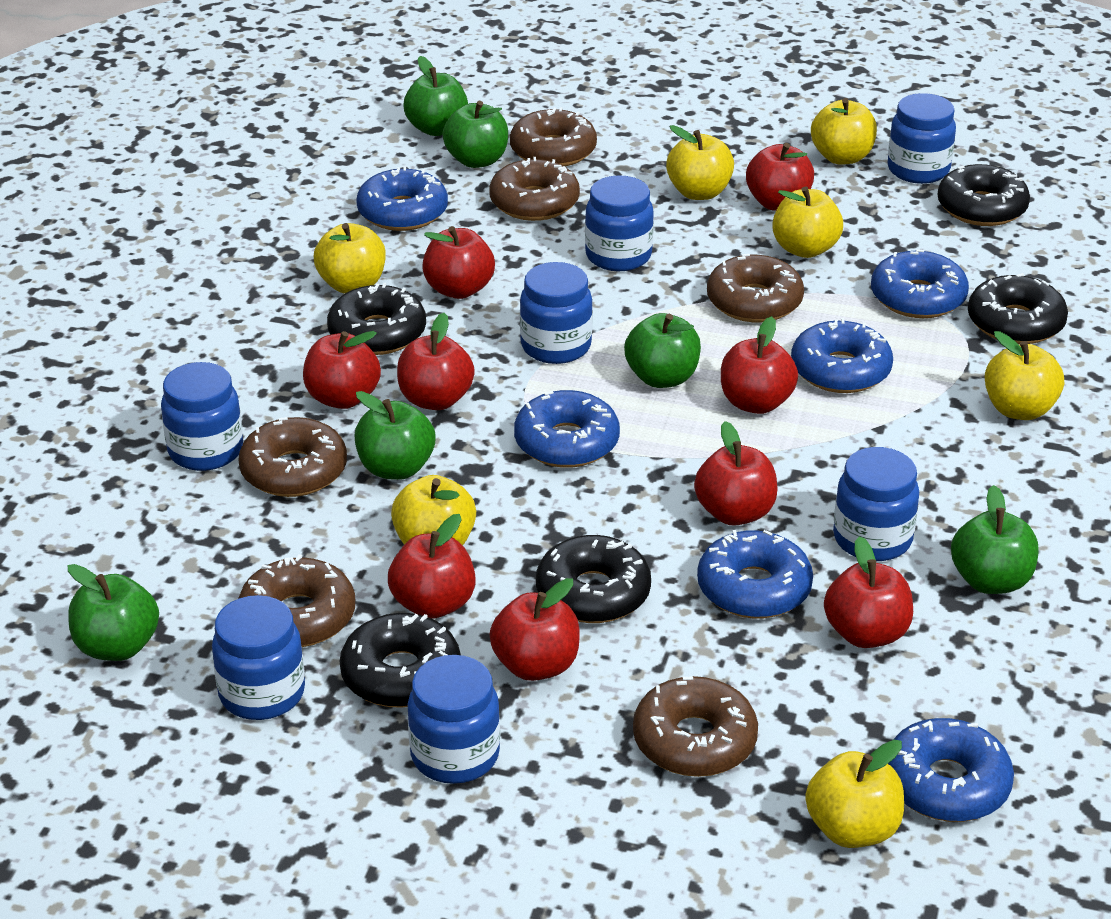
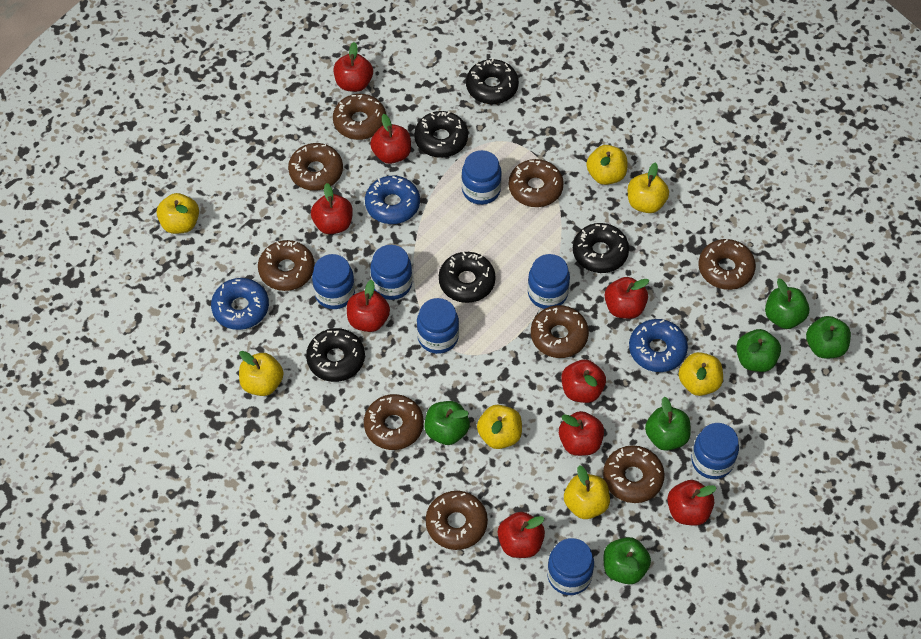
blue donut: 6 -> 3
brown donut: 6 -> 9

